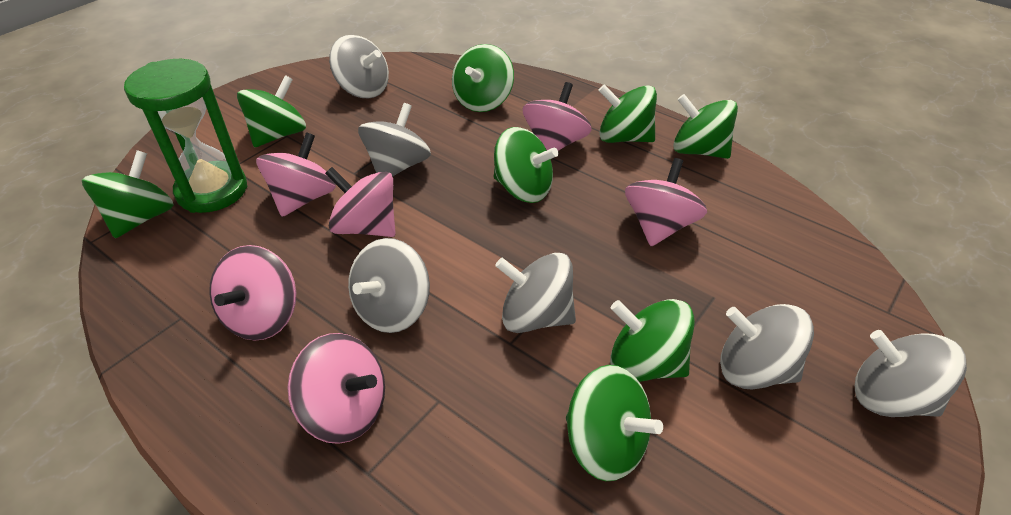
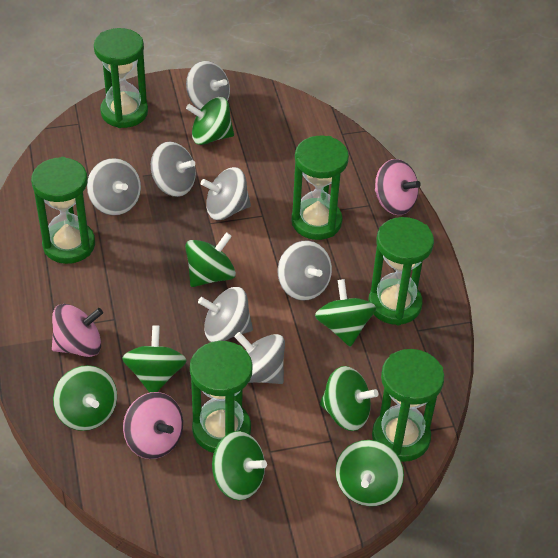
green hourglass: 1 -> 6
grey spinning top: 6 -> 7
pink spinning top: 6 -> 3

